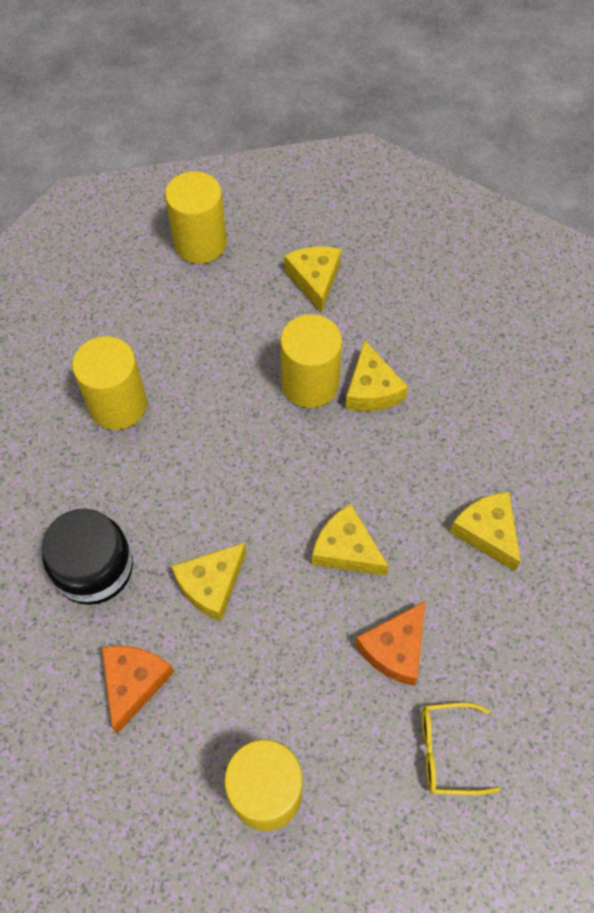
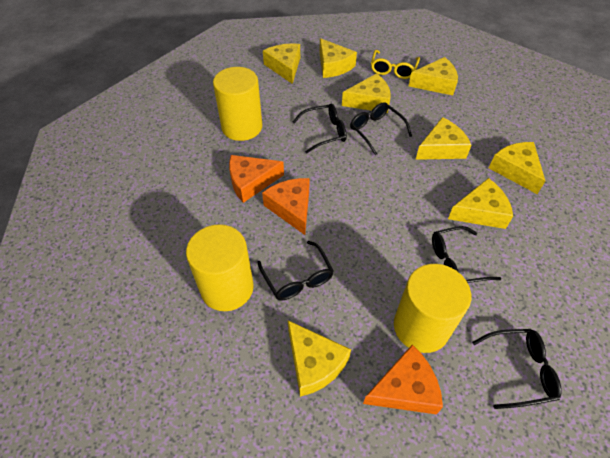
black glasses: 0 -> 5
black jar: 1 -> 0
orange cheese: 2 -> 3
yellow cheese: 5 -> 8
yellow cylinder: 4 -> 3

